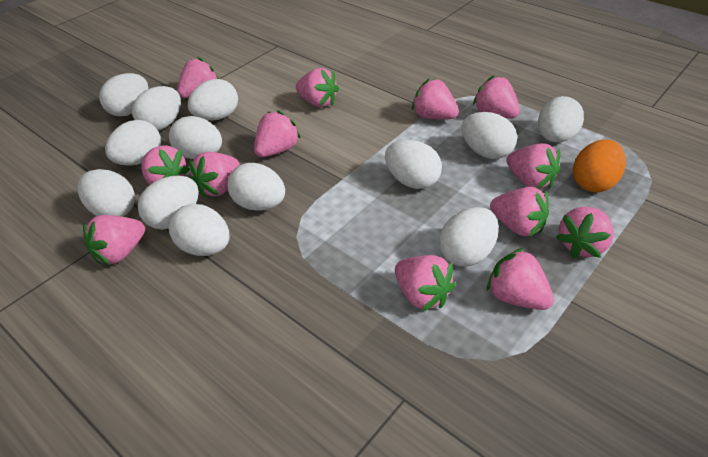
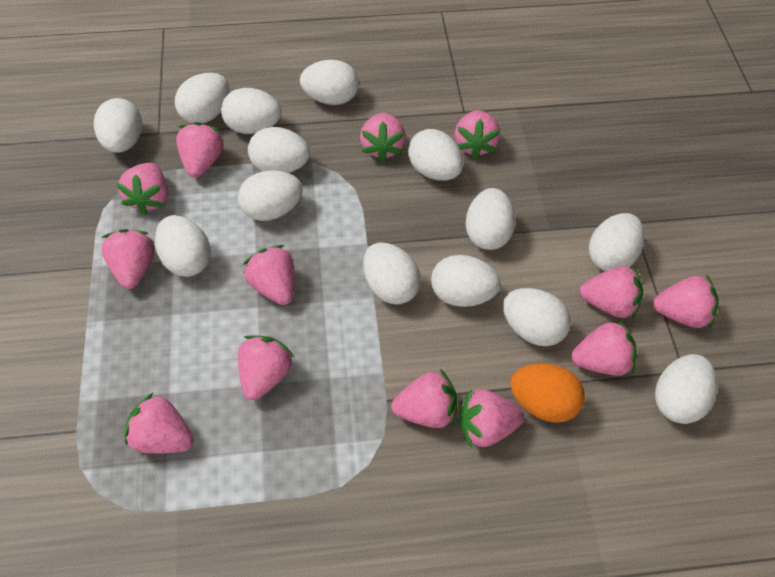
white egg: 13 -> 14

